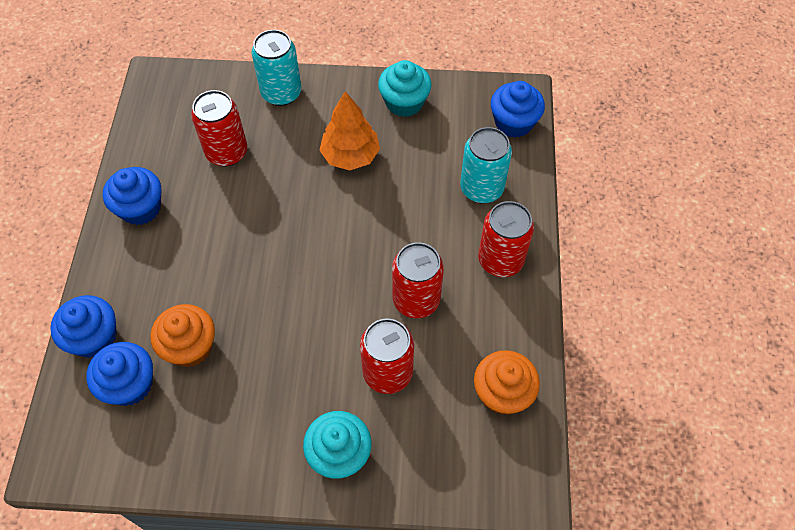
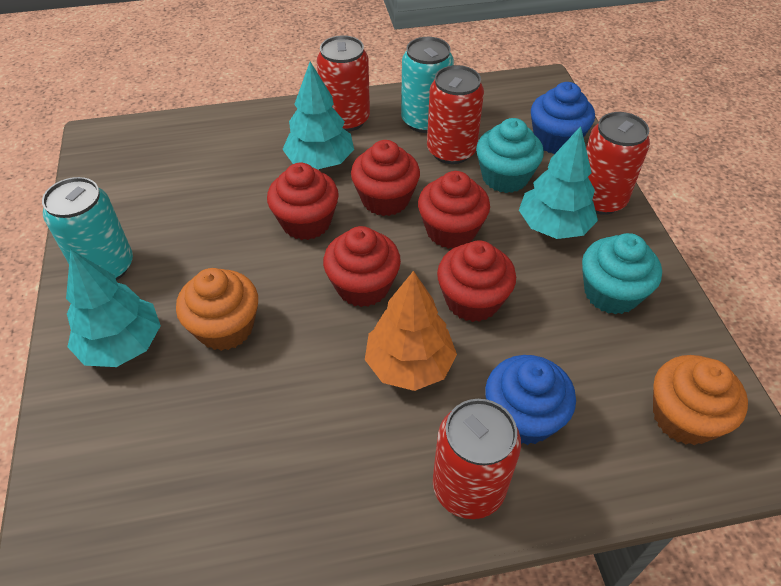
blue cupcake: 4 -> 2
red cupcake: 0 -> 5
turquoise tree: 0 -> 3

